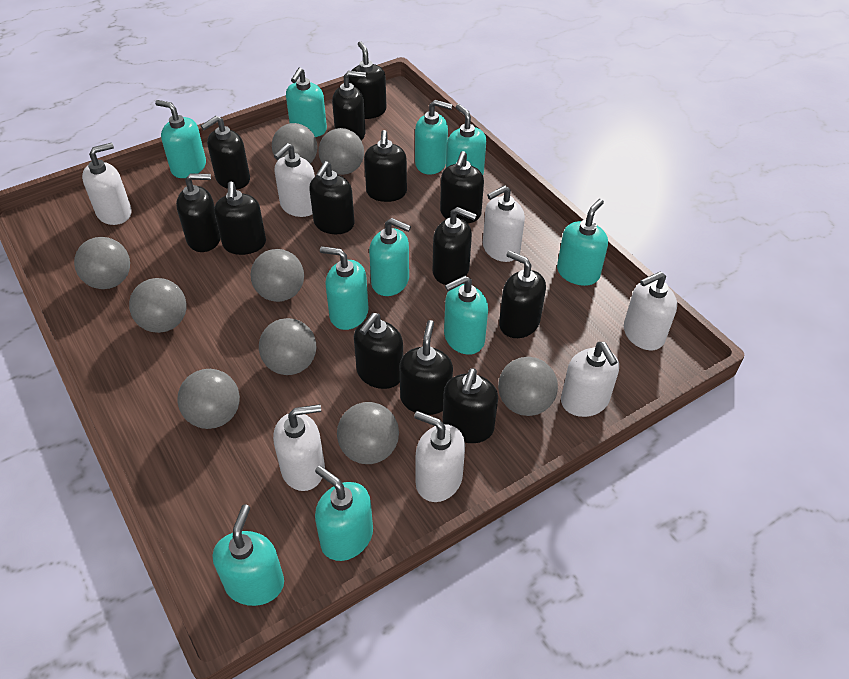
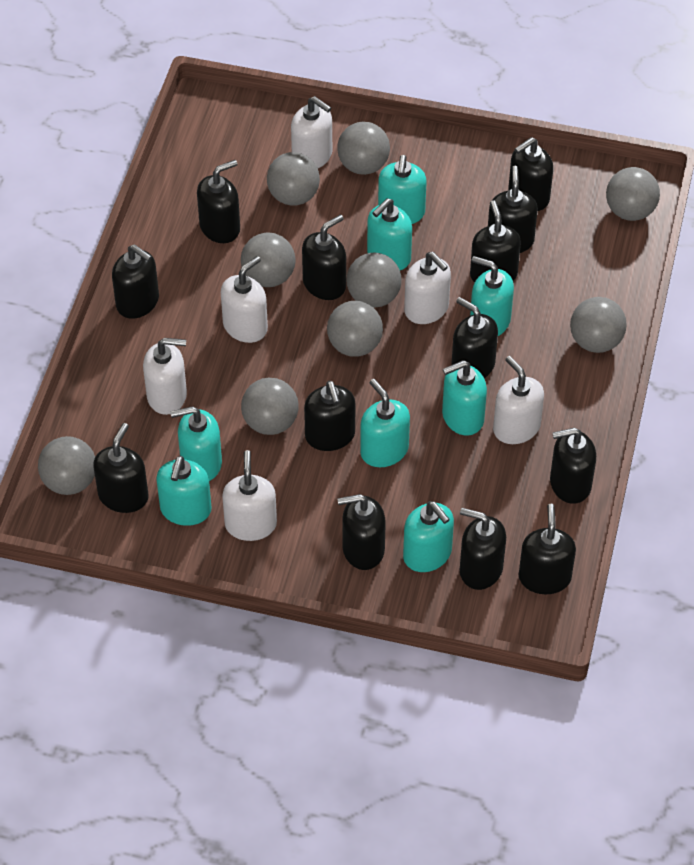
turquoise soap dispenser: 10 -> 8
white soap dispenser: 7 -> 6

